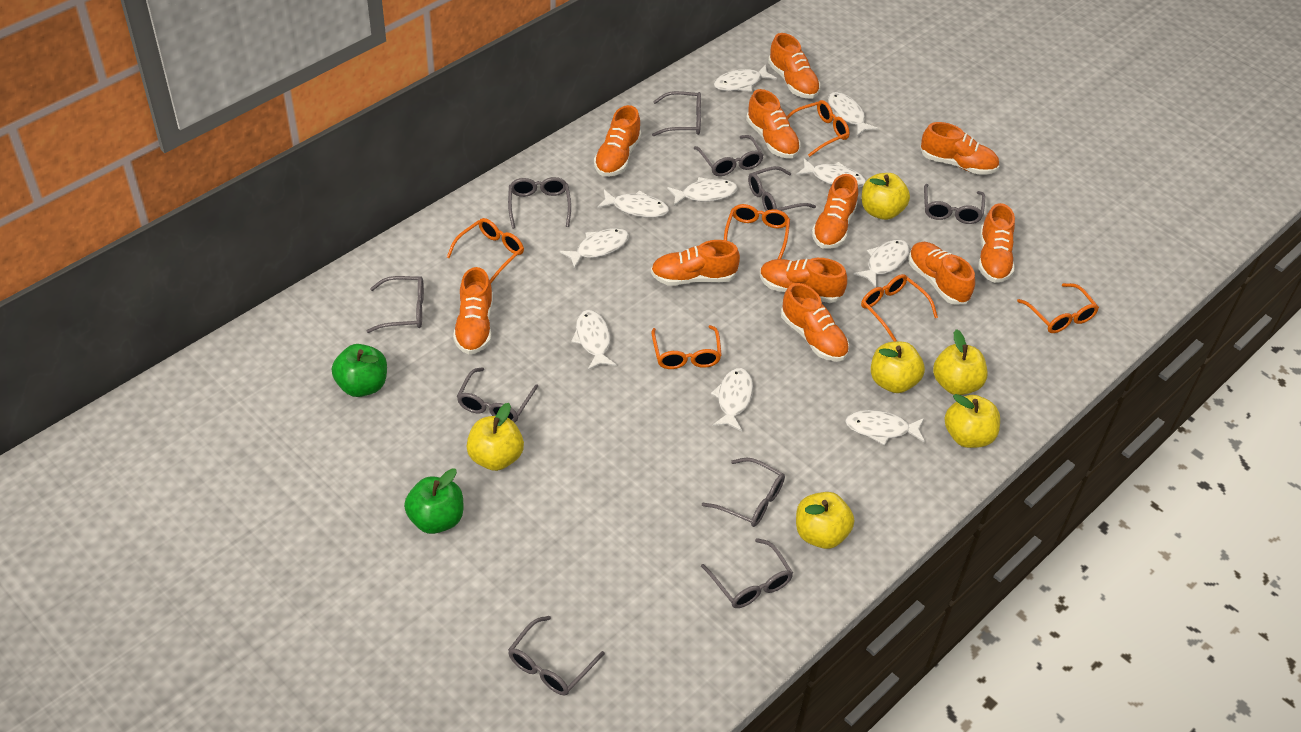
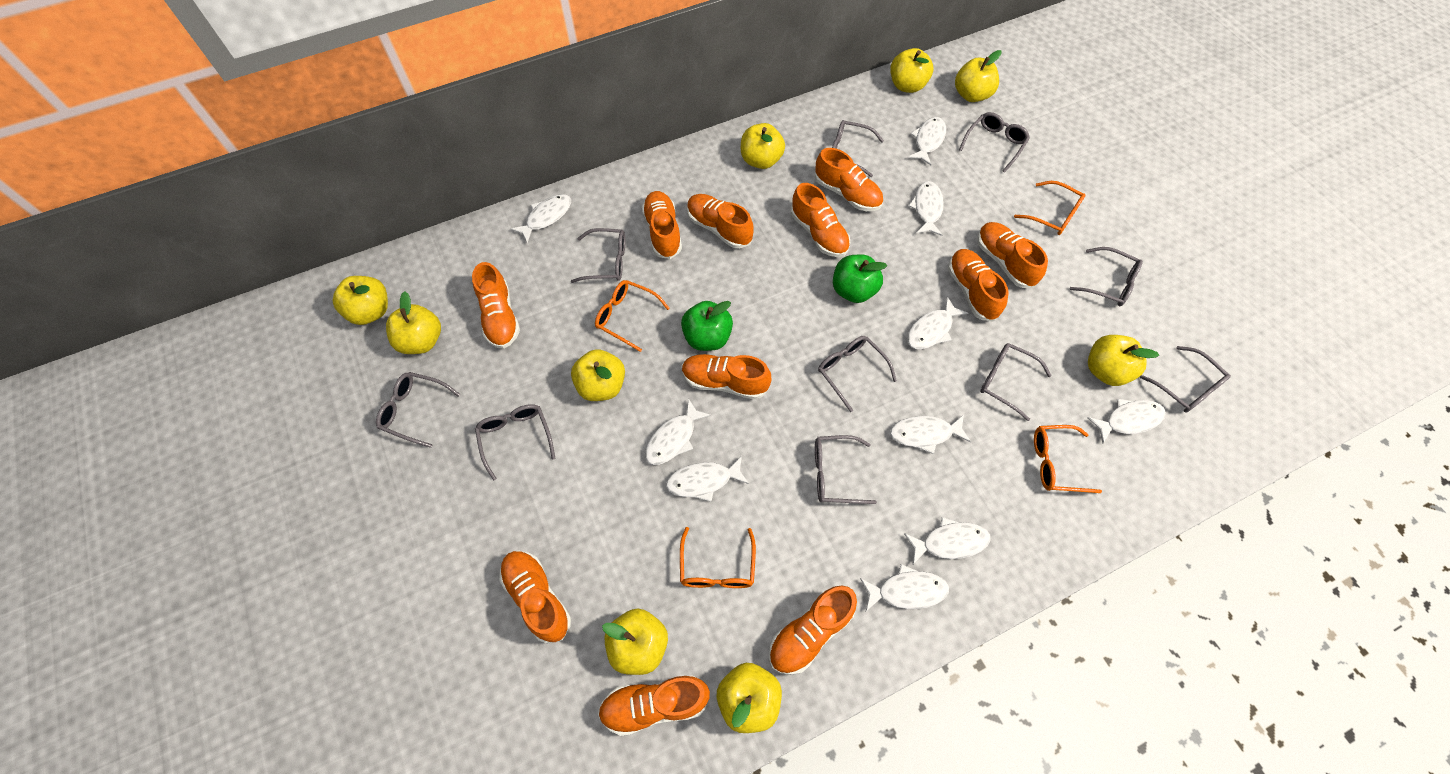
orange glasses: 6 -> 4
yellow apple: 6 -> 9

